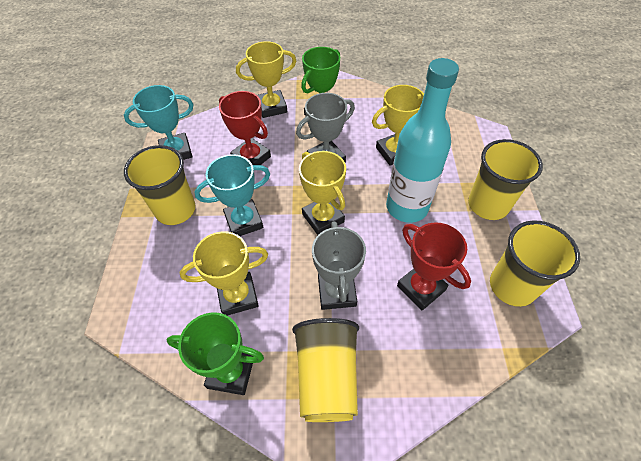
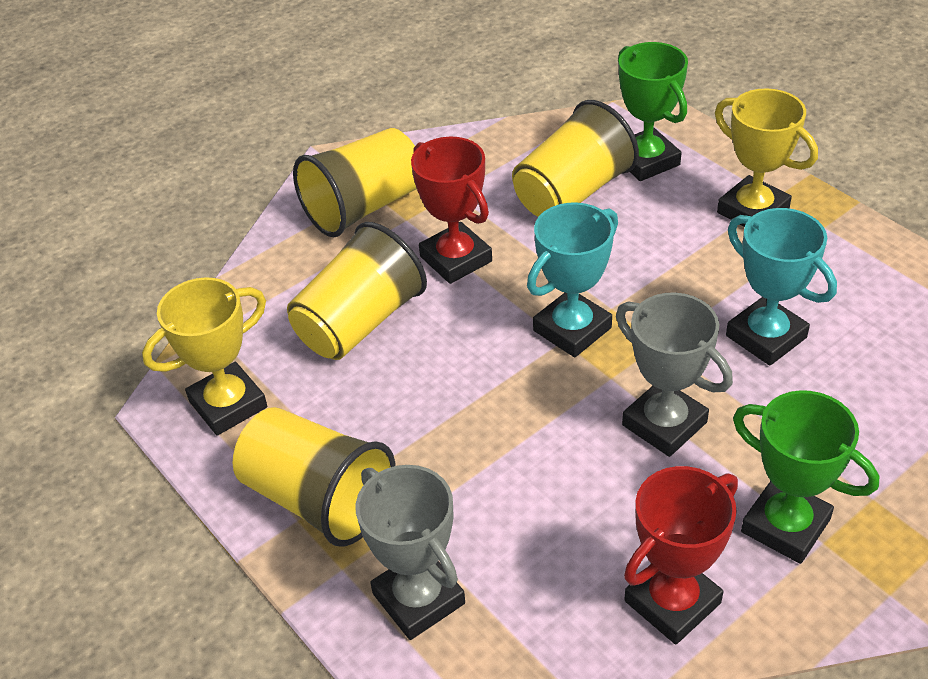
turquoise bottle: 1 -> 0
yellow trophy: 4 -> 2

